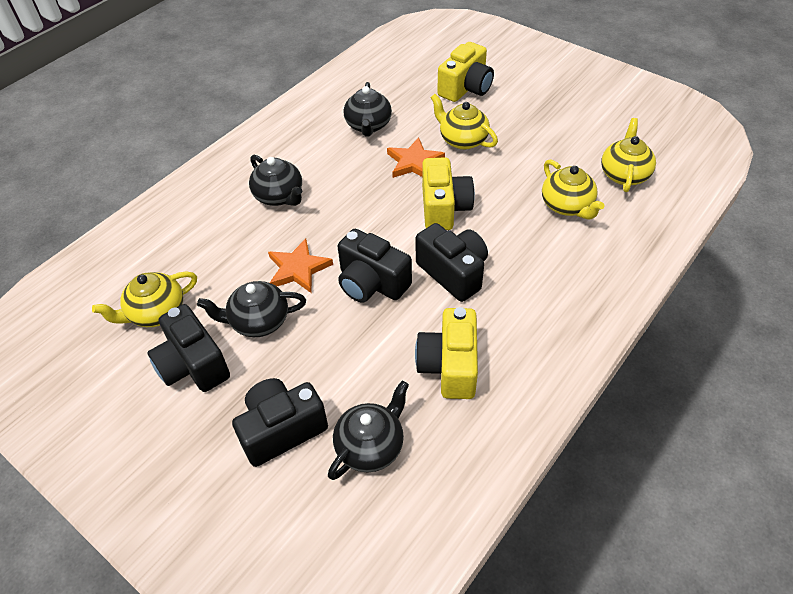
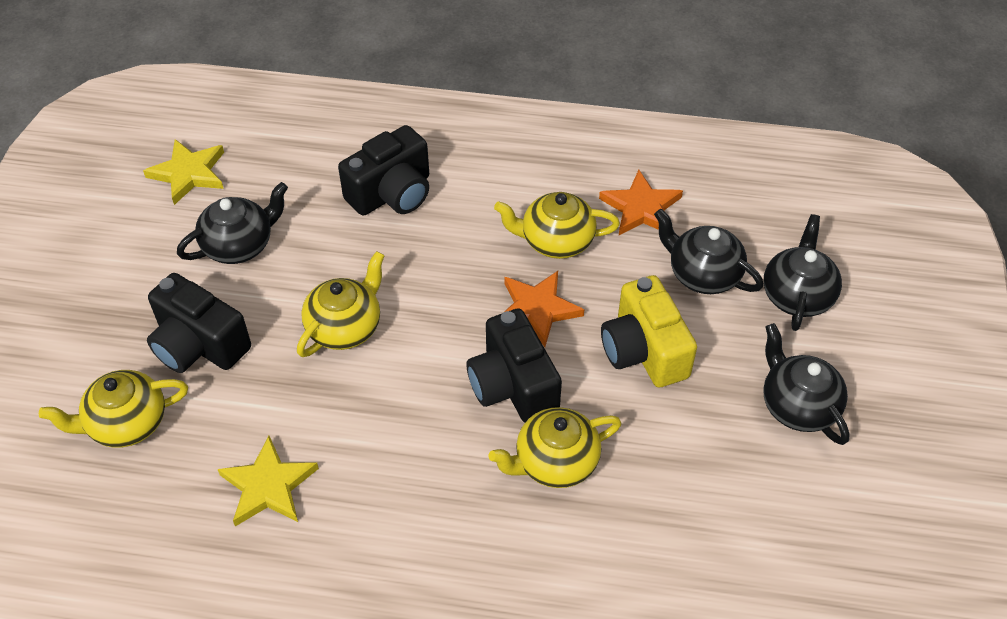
black camera: 4 -> 3
yellow camera: 3 -> 1
yellow star: 0 -> 2

